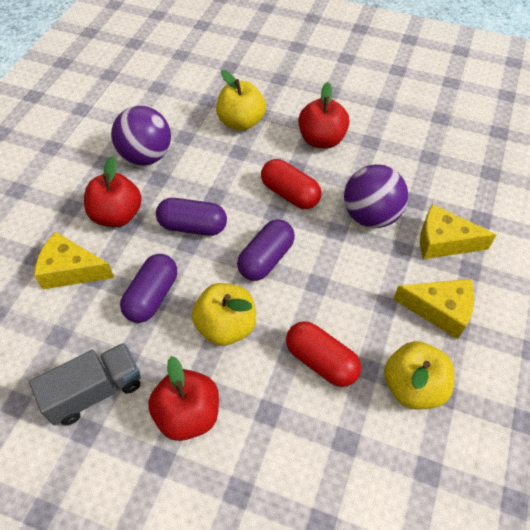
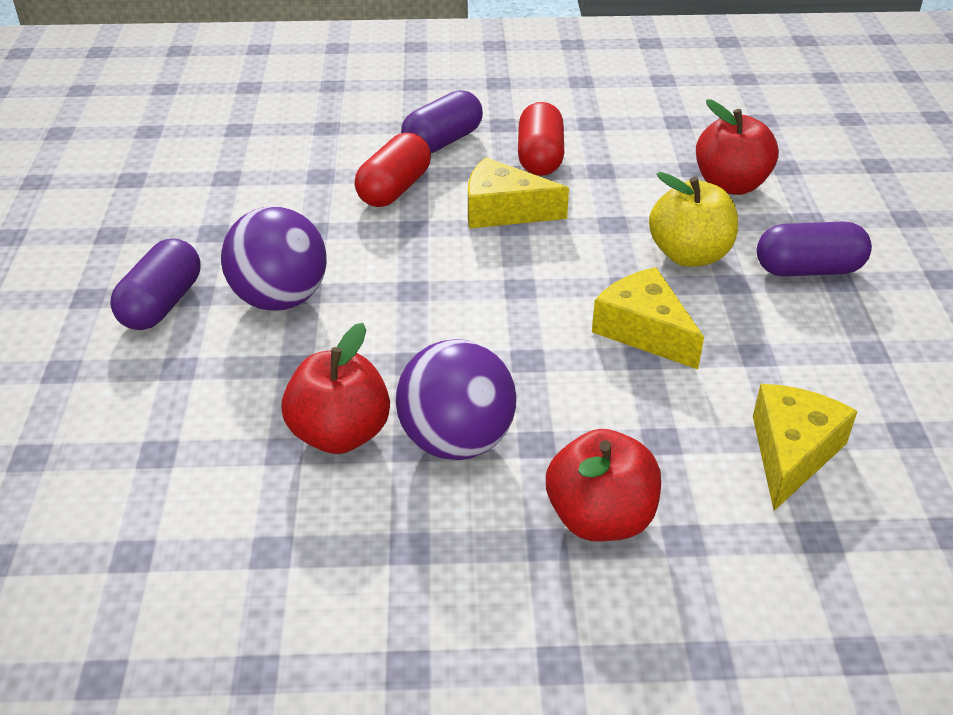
grey truck: 1 -> 0
yellow apple: 3 -> 1

